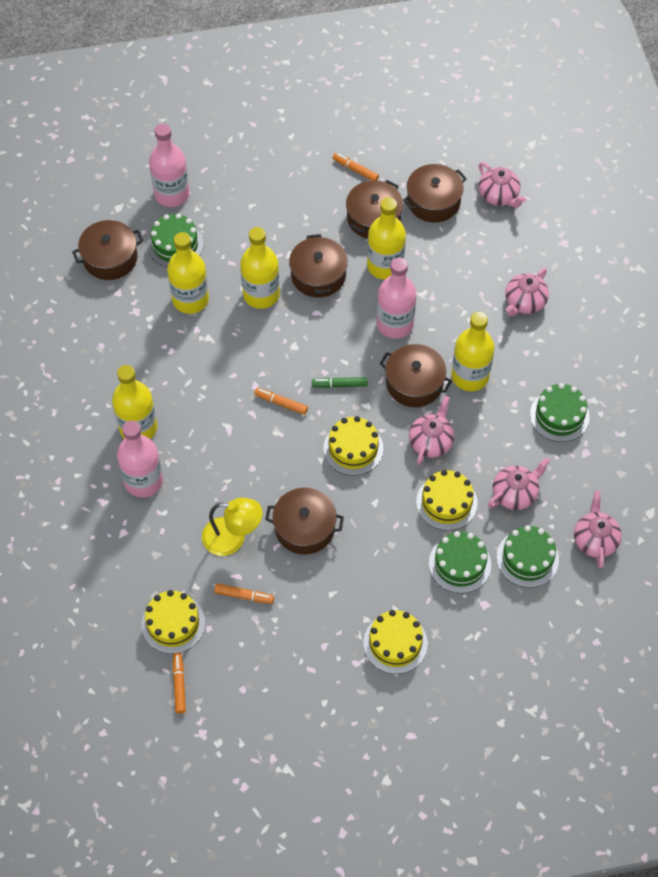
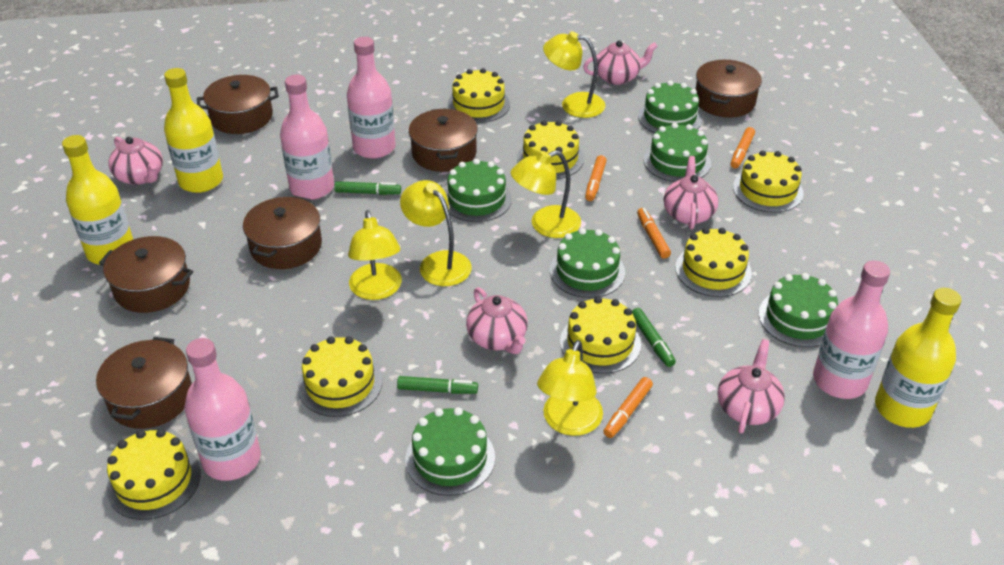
green cake: 4 -> 6
green marker: 1 -> 3
pink bottle: 3 -> 4
yellow bottle: 5 -> 3
yellow cake: 4 -> 7
yellow lamp: 1 -> 5

